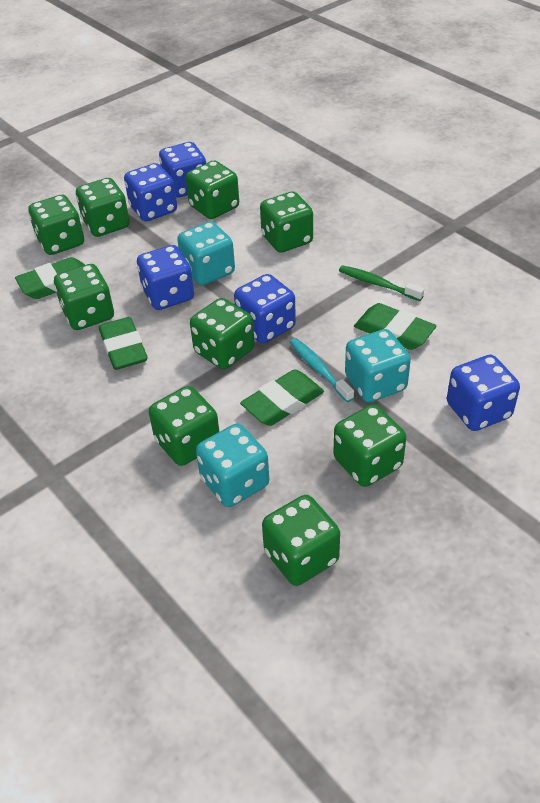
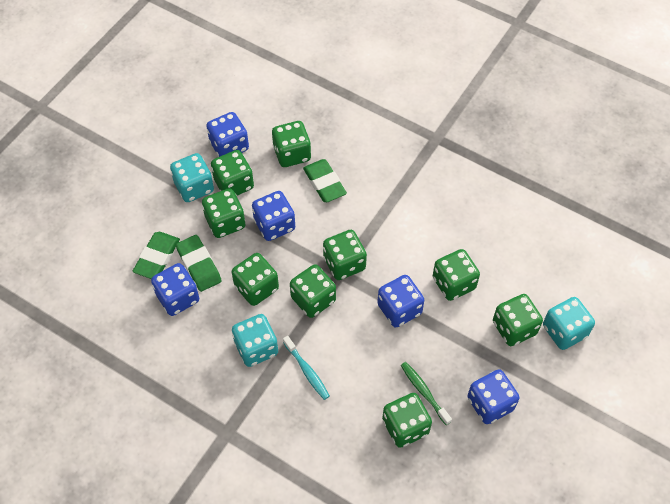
green eraser: 4 -> 3

